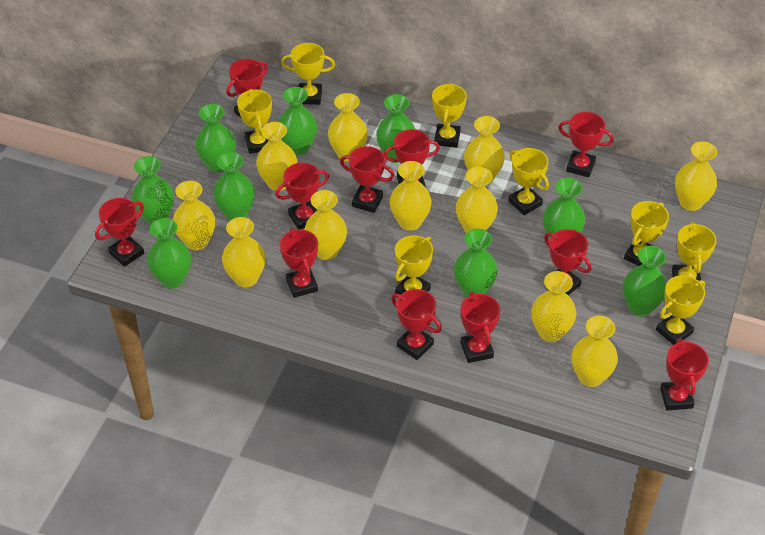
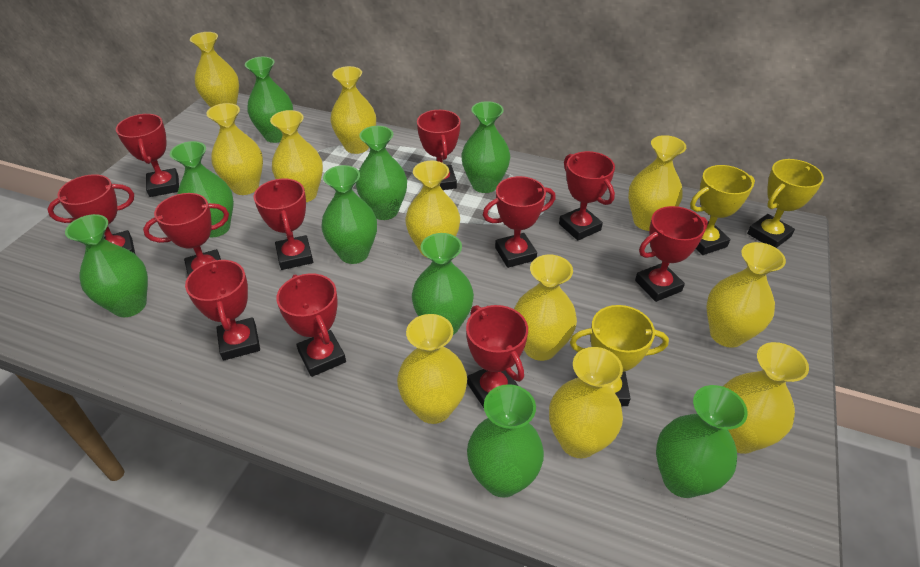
yellow trophy: 8 -> 3

